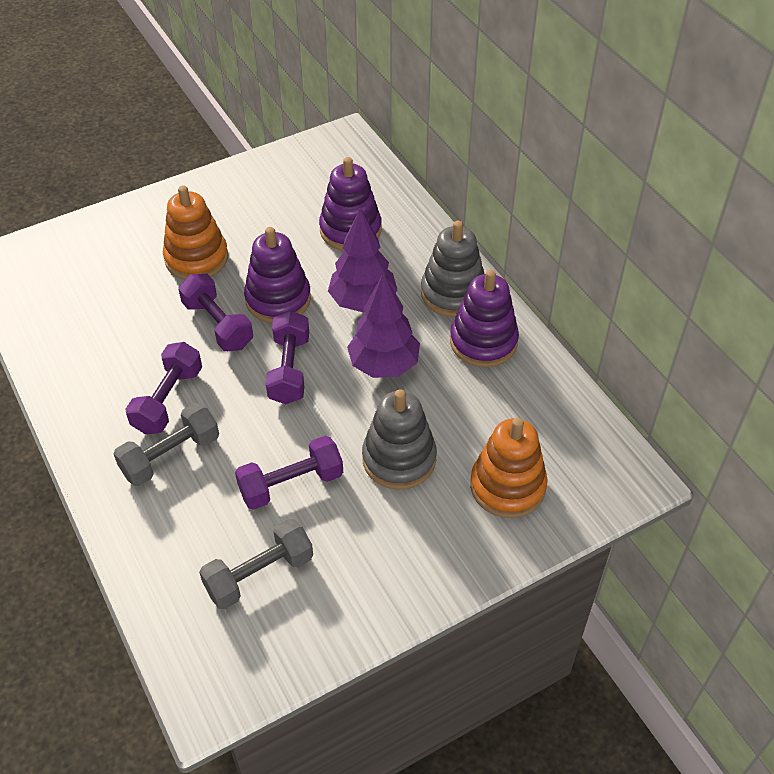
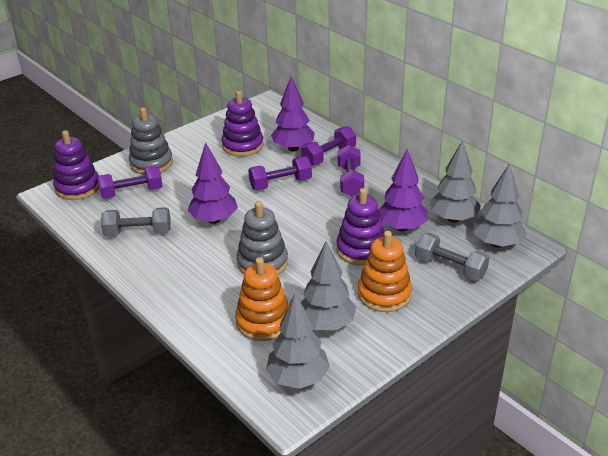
grey tree: 0 -> 4
purple tree: 2 -> 3

